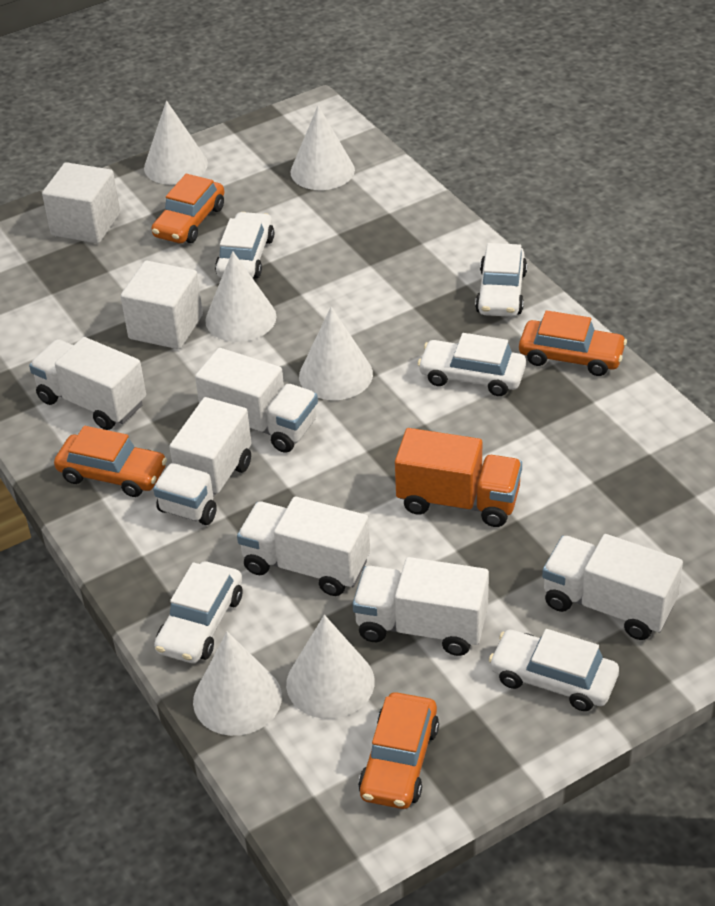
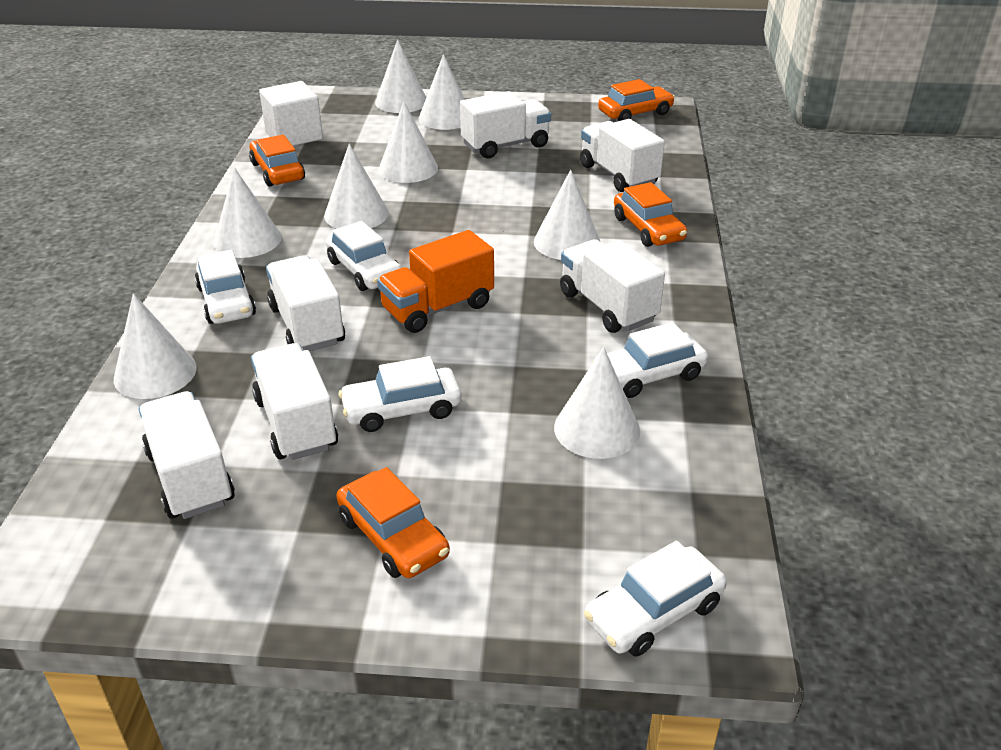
white cone: 6 -> 8
white cube: 2 -> 1

